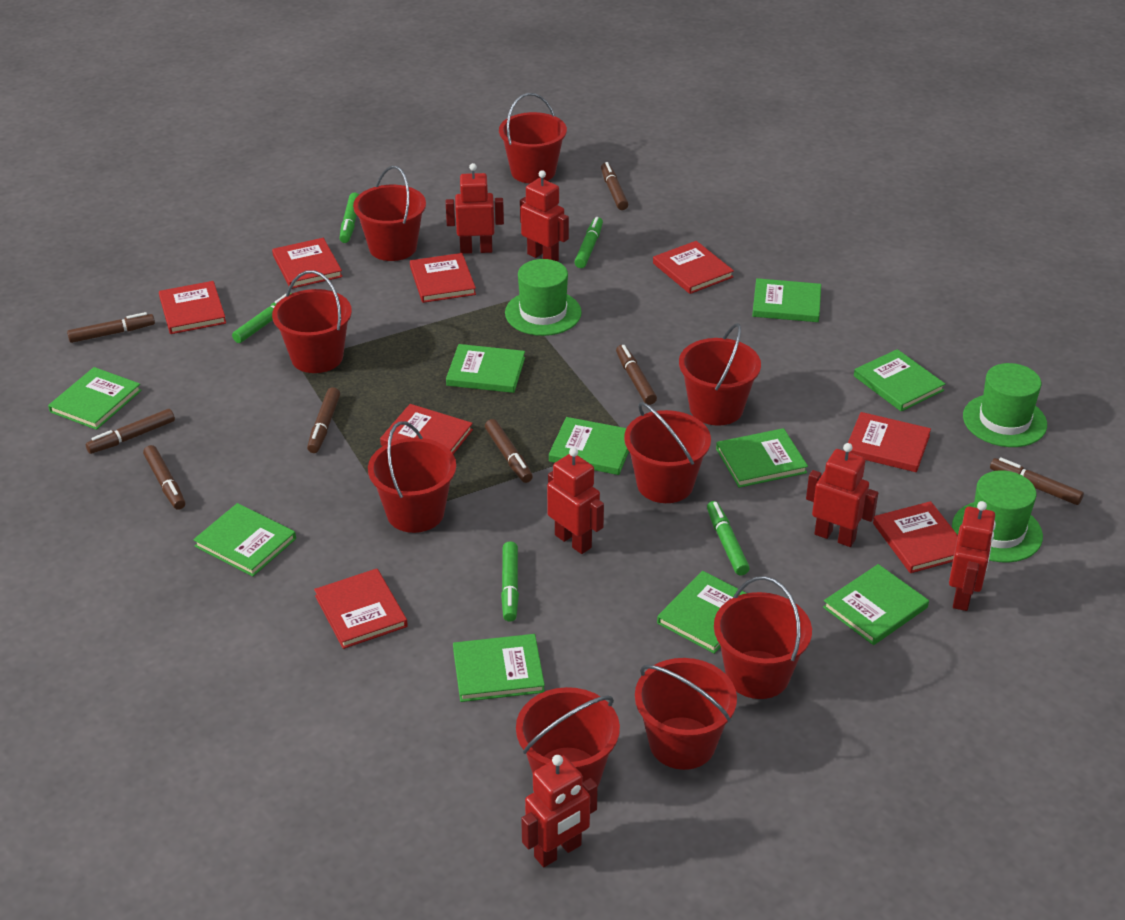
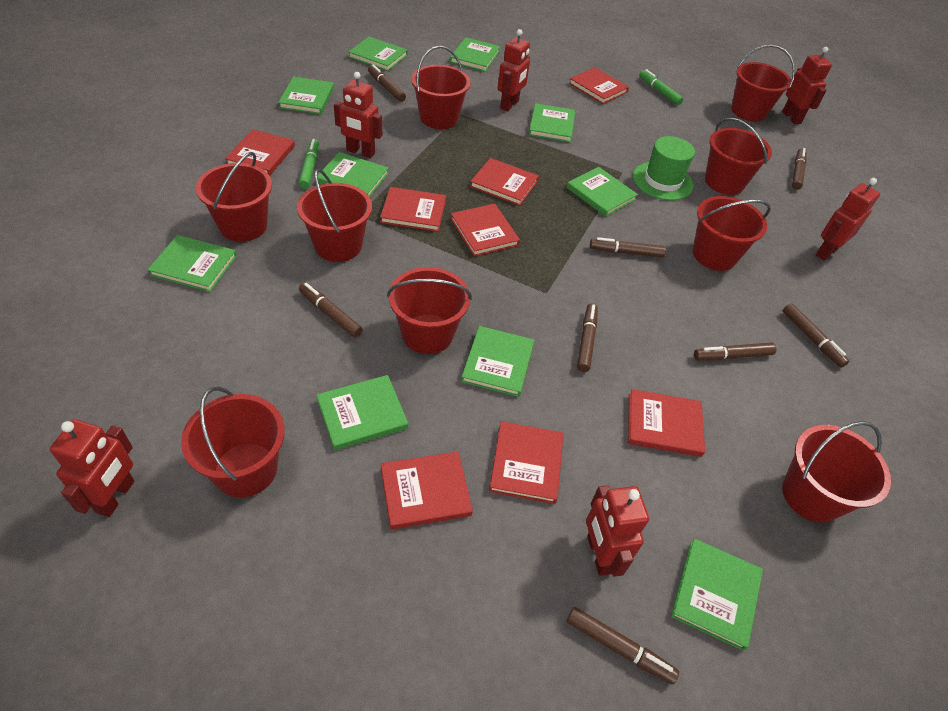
green hat: 3 -> 1
green marker: 5 -> 2

